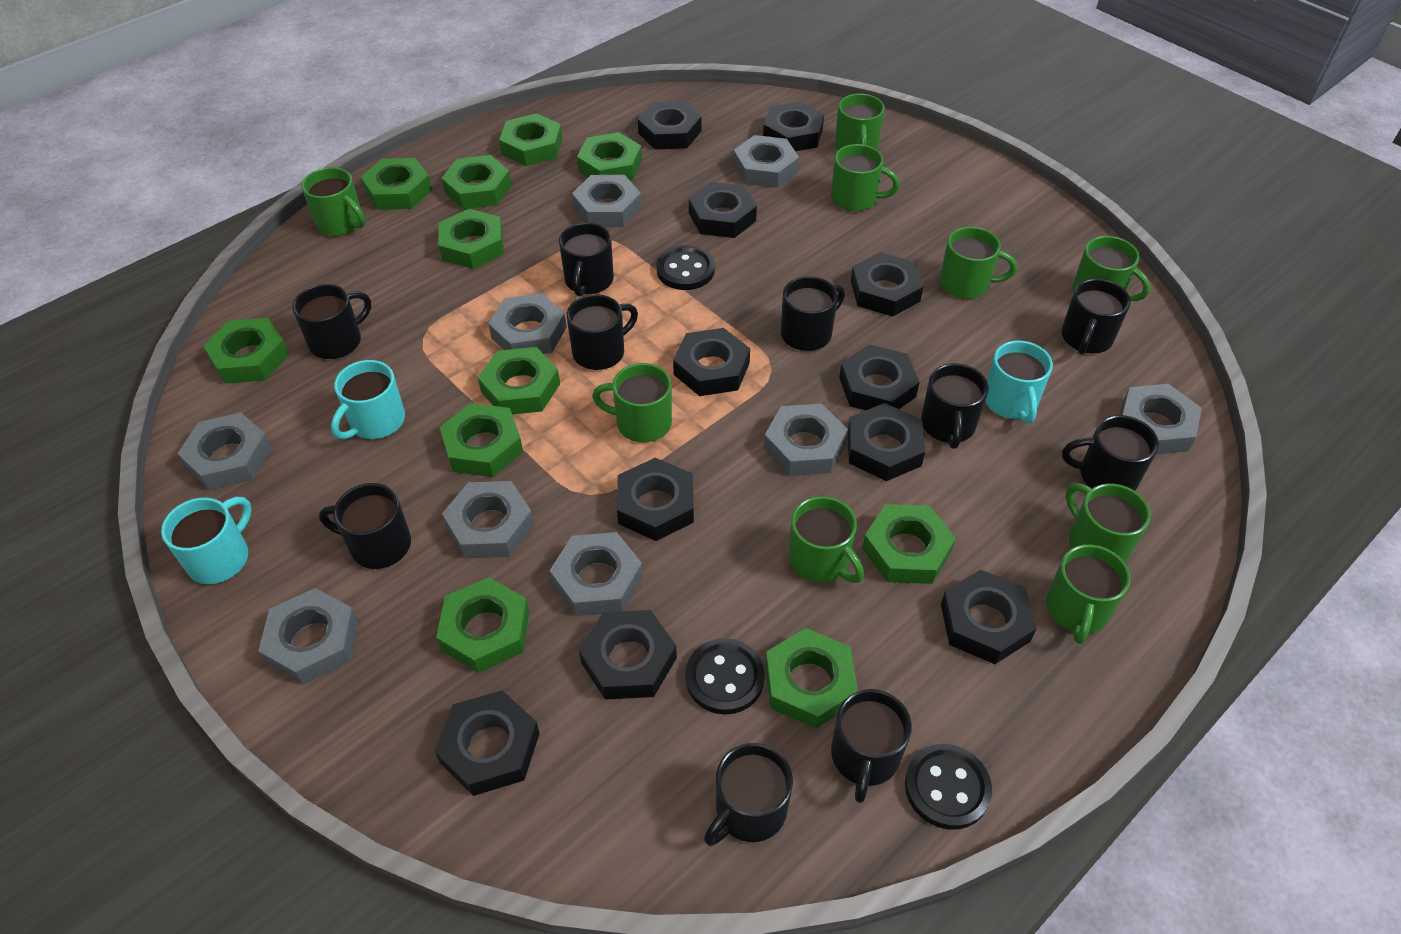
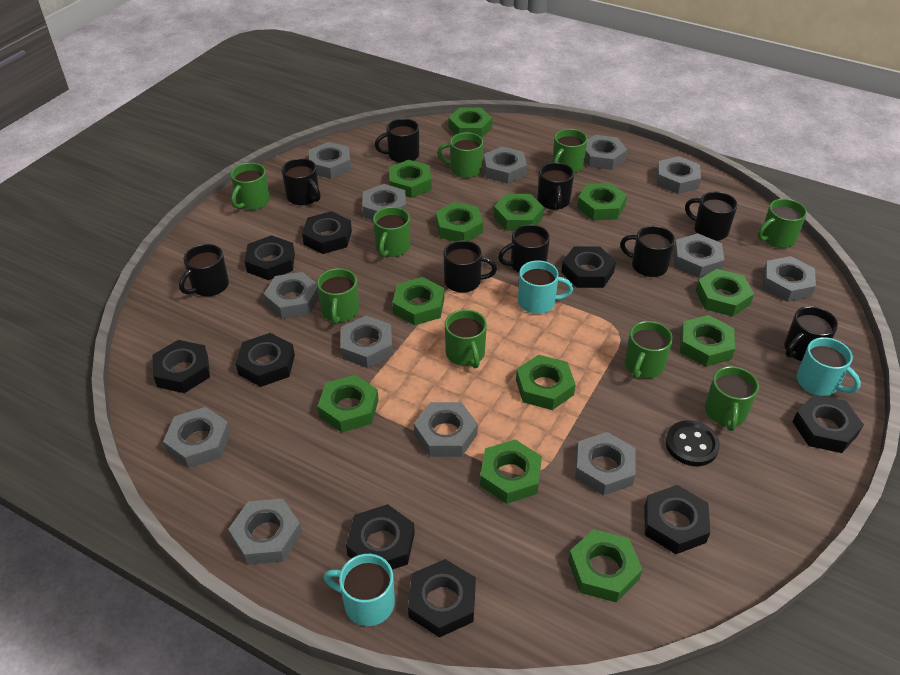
black button: 3 -> 1
black mug: 10 -> 9
black nut: 11 -> 9
green nut: 11 -> 12
grey nut: 9 -> 13

